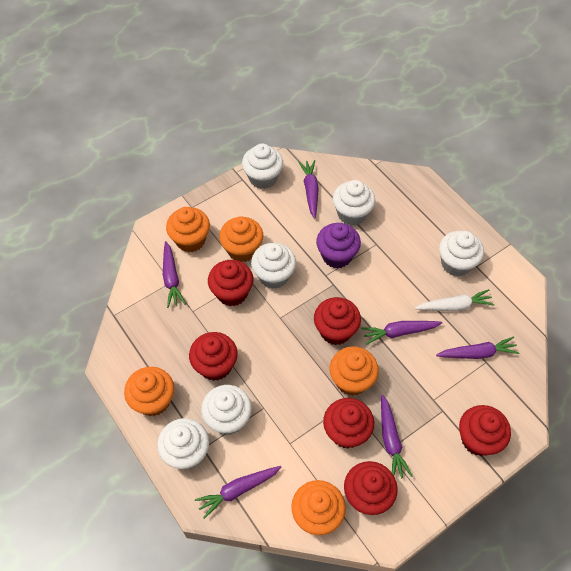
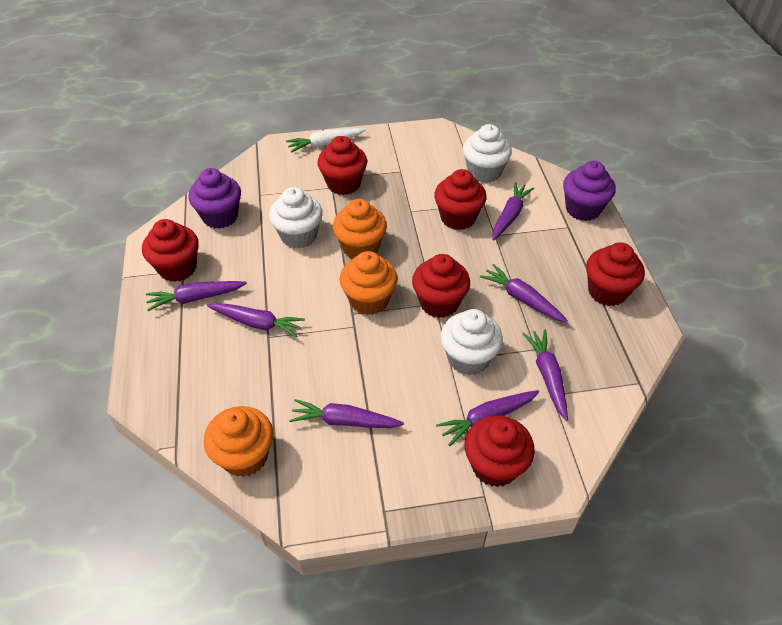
orange cupcake: 5 -> 3
purple carrot: 6 -> 7
purple cupcake: 1 -> 2
white cupcake: 6 -> 3

